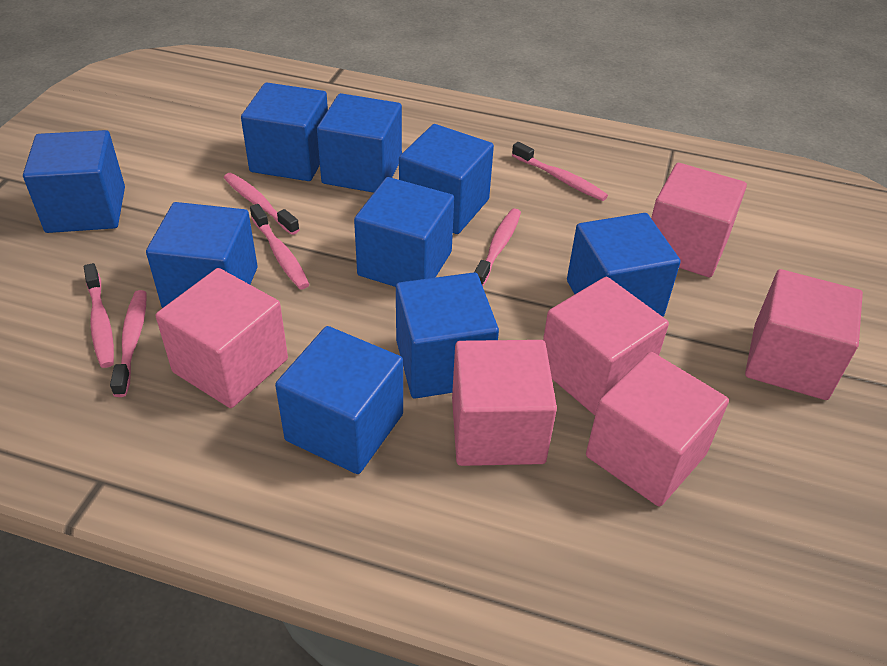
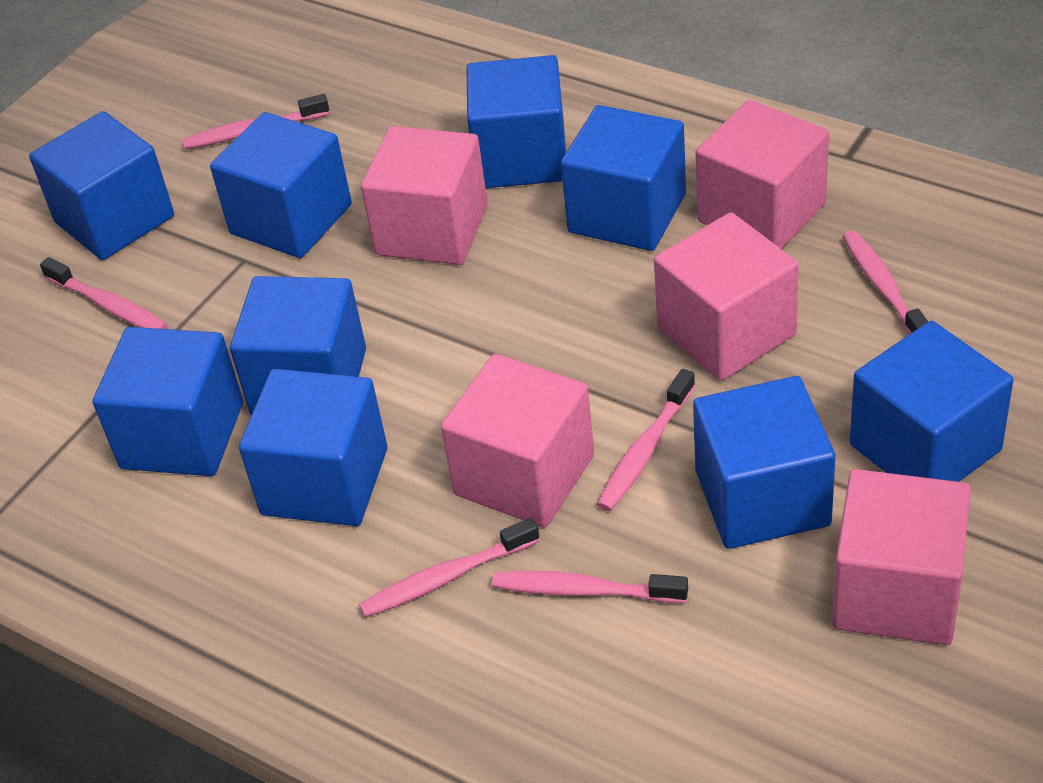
pink cube: 6 -> 5

